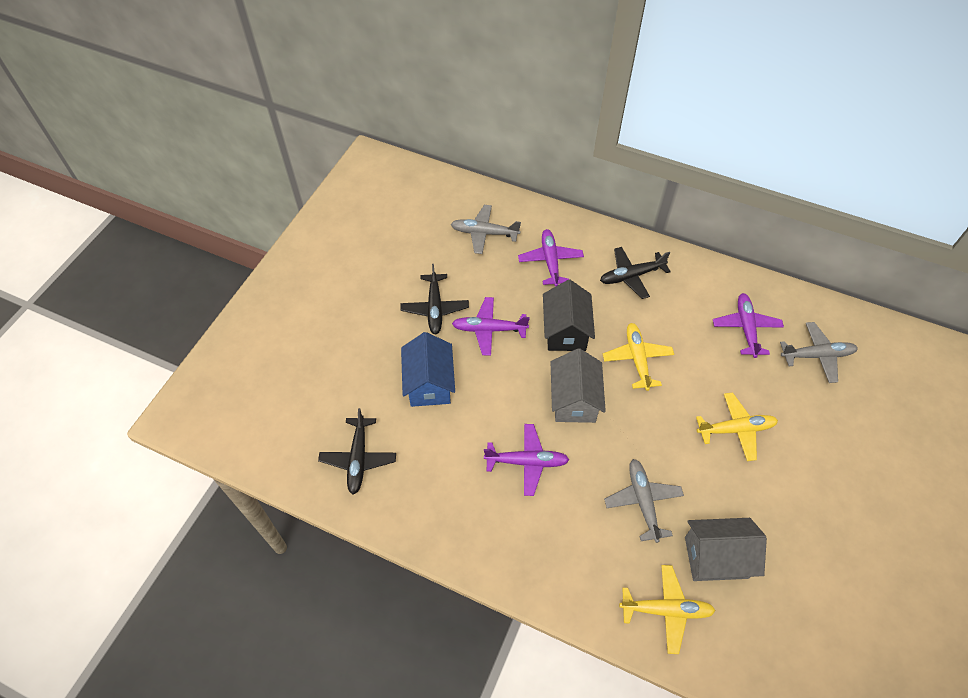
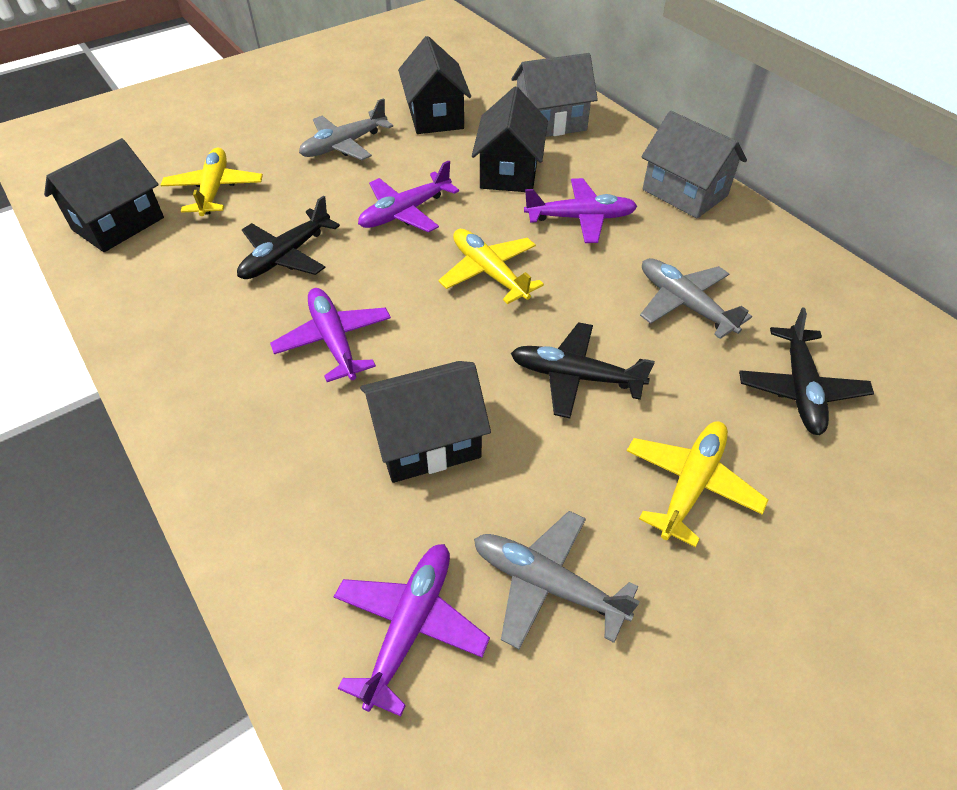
black house: 1 -> 4
blue house: 1 -> 0

